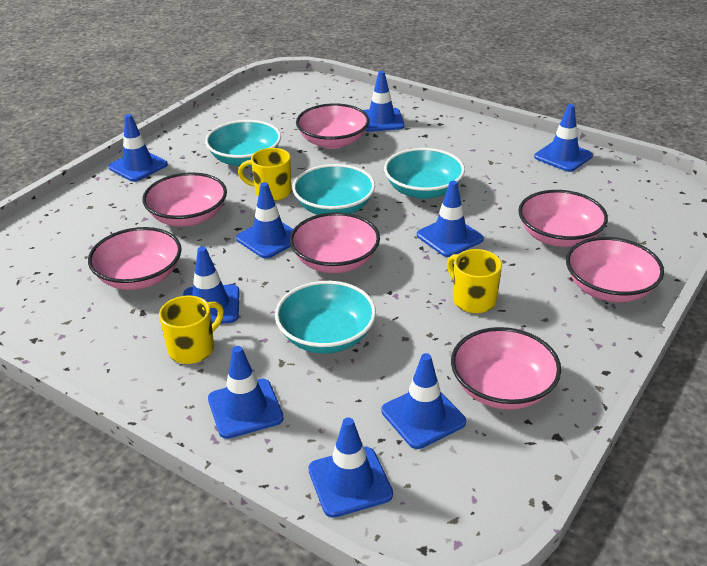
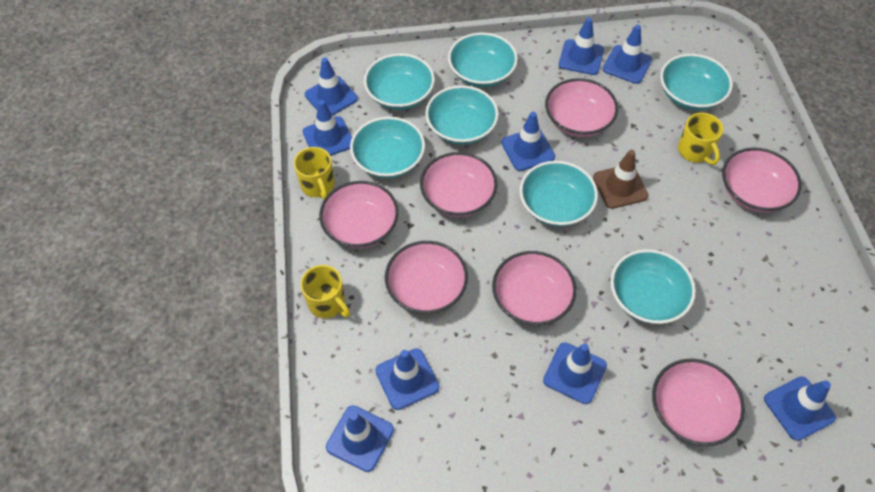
brown traffic cone: 0 -> 1
turquoise bowl: 4 -> 7

